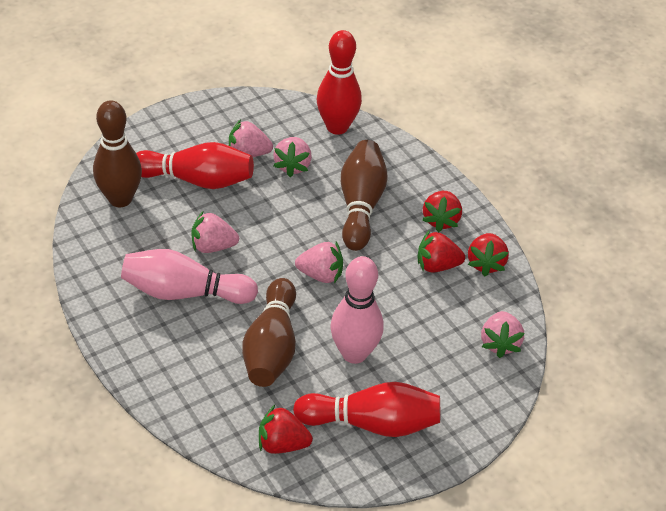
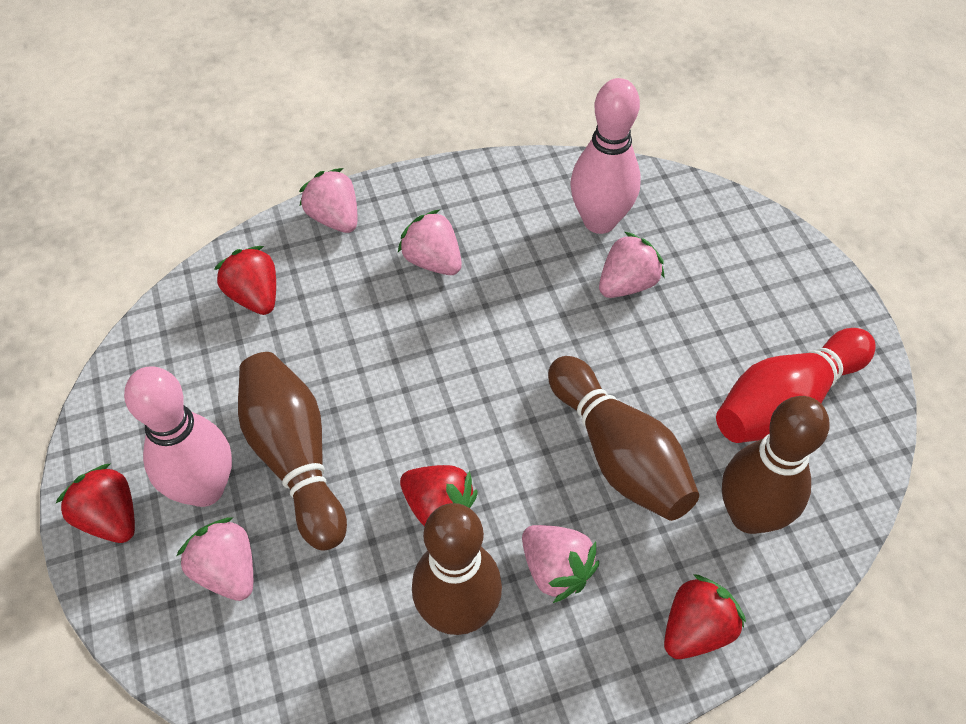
brown bowling pin: 3 -> 4
red bowling pin: 3 -> 1

